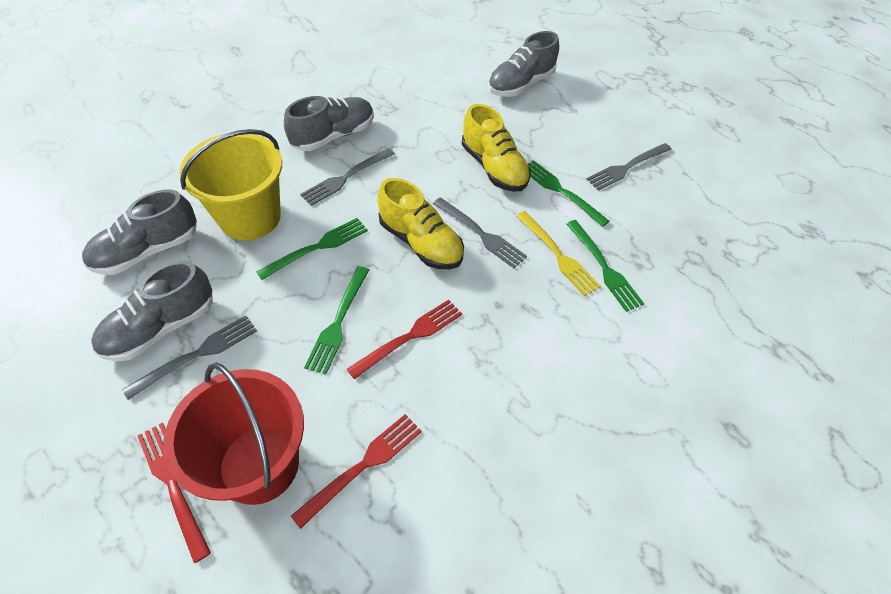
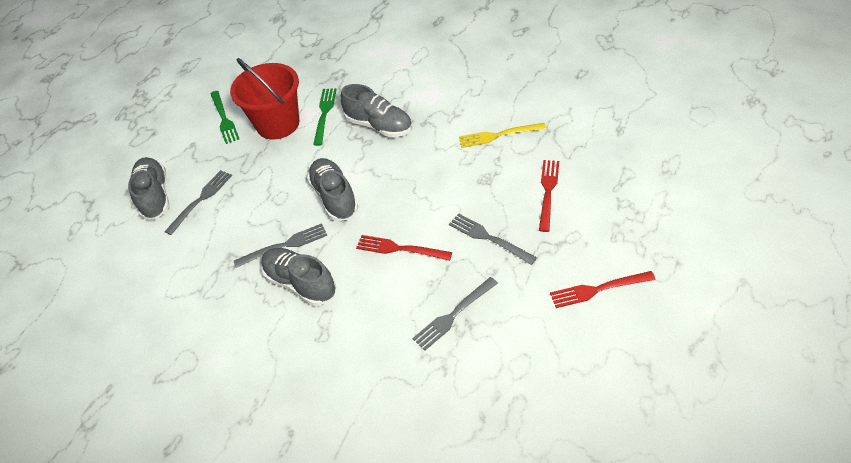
green fork: 4 -> 2
yellow bucket: 1 -> 0
yellow shoe: 2 -> 0

